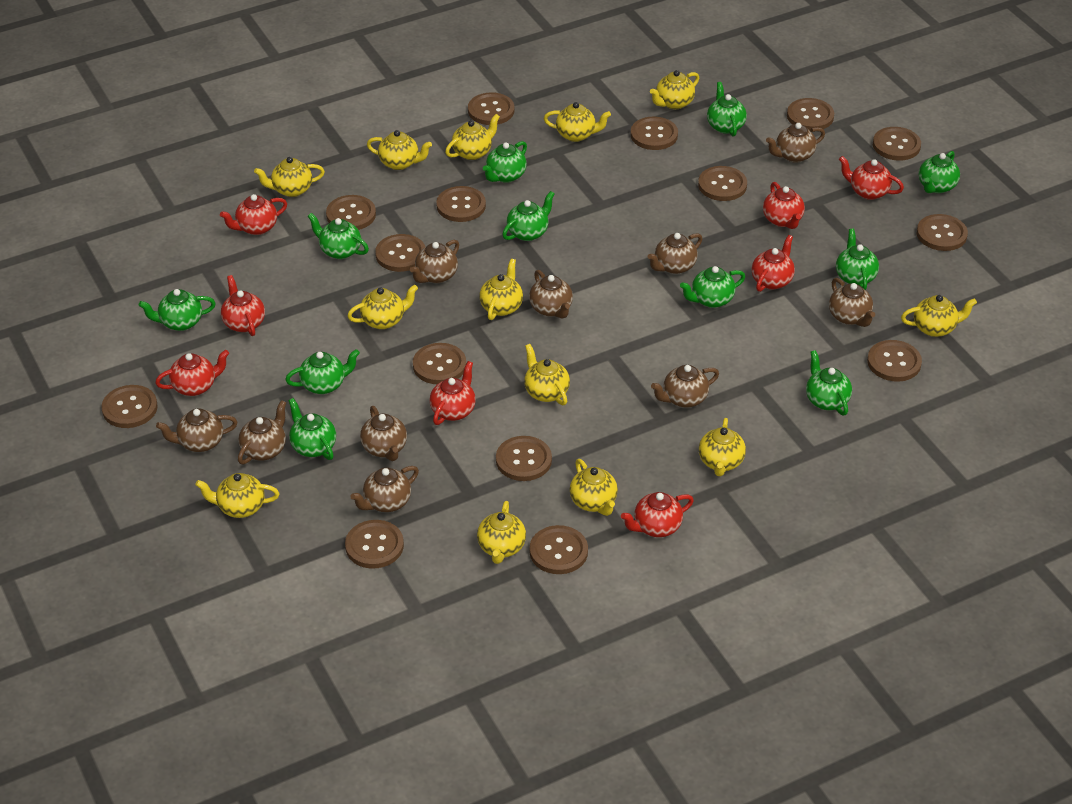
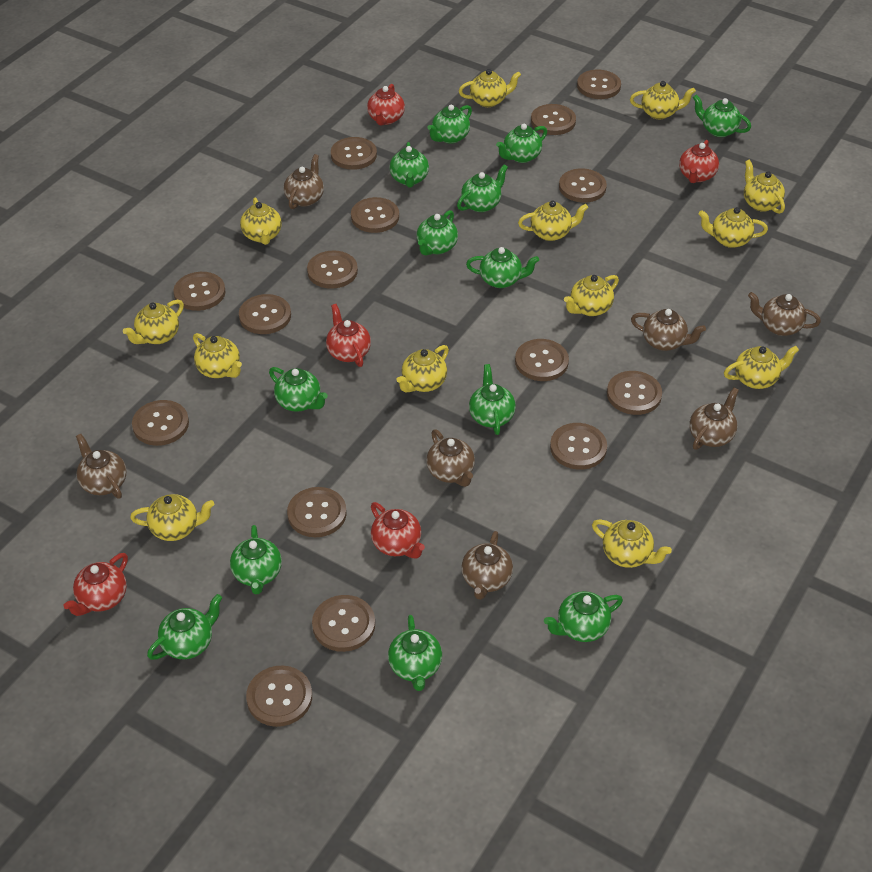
brown teapot: 10 -> 7
green teapot: 11 -> 13
red teapot: 8 -> 5

